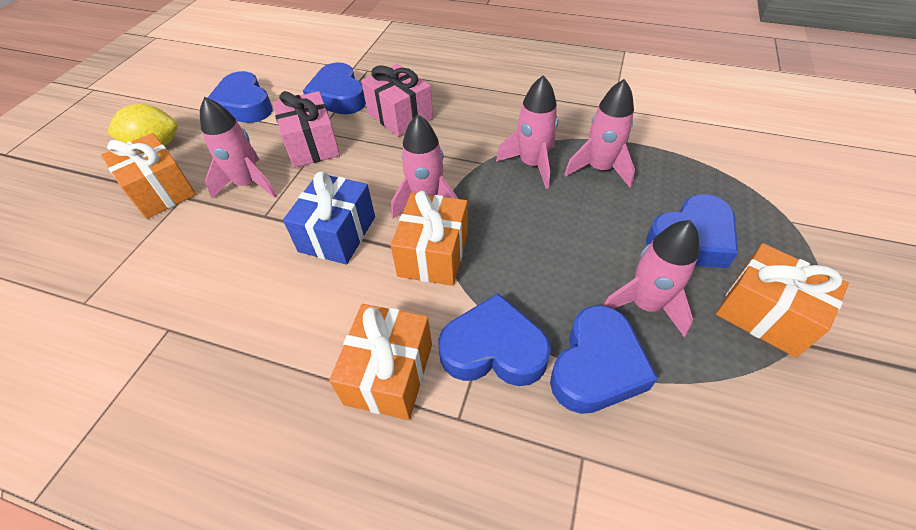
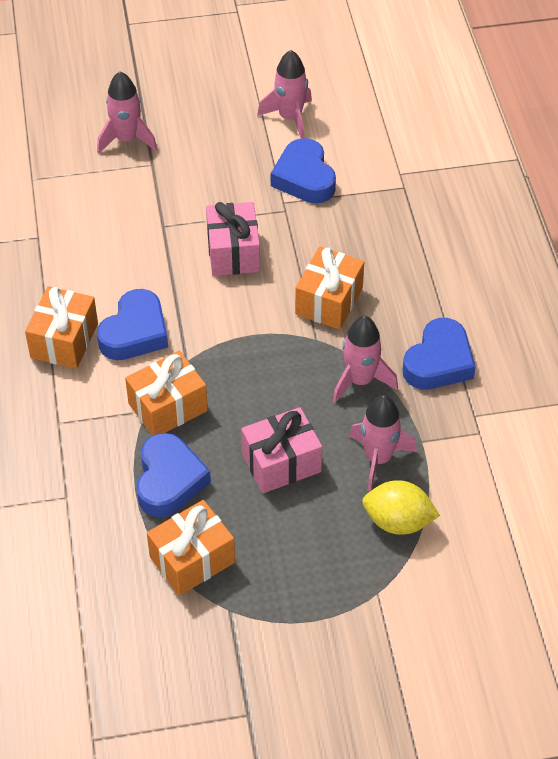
blue gift: 1 -> 0
blue heart: 5 -> 4
pink rocket: 5 -> 4

